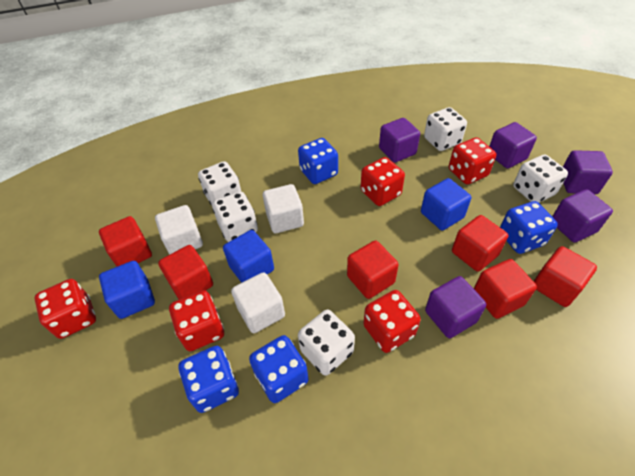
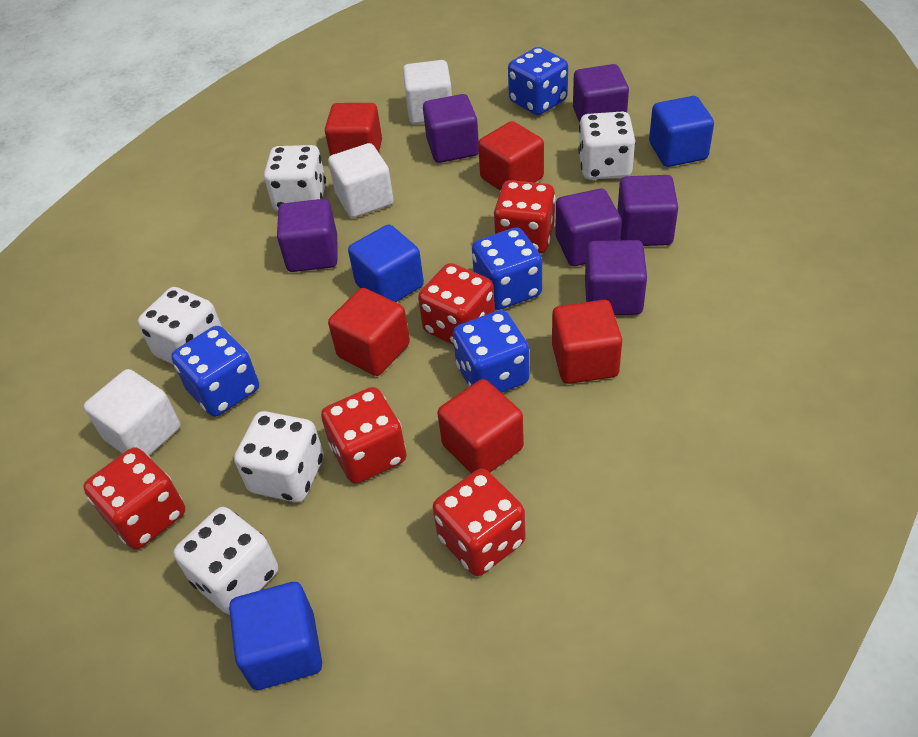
purple cube: 5 -> 6
red cube: 6 -> 5

